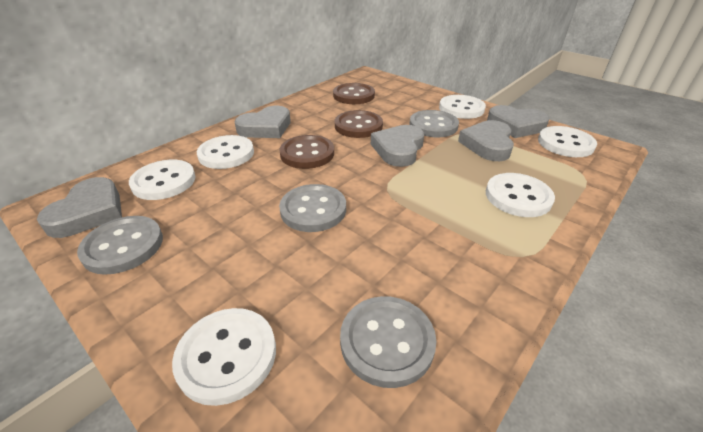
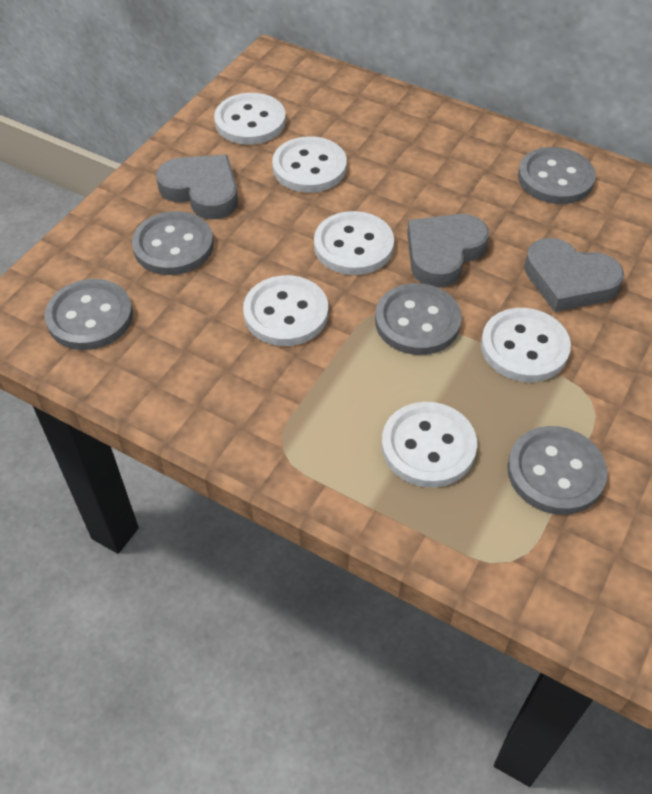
brown button: 3 -> 0
grey button: 4 -> 5
grey heart: 5 -> 3

